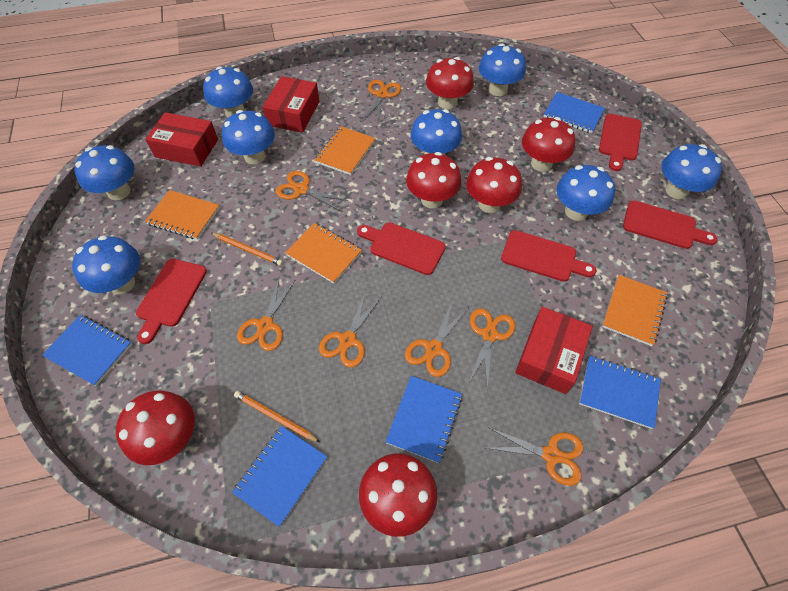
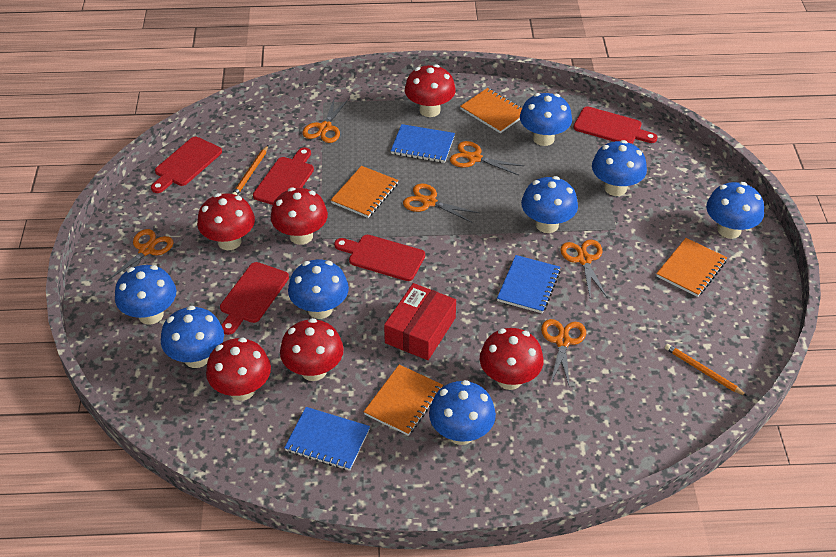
blue notebook: 5 -> 3
orange scissors: 7 -> 6
red box: 3 -> 1

